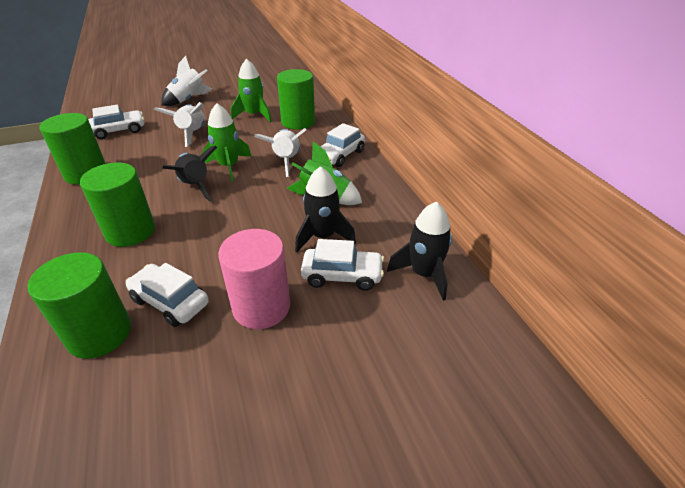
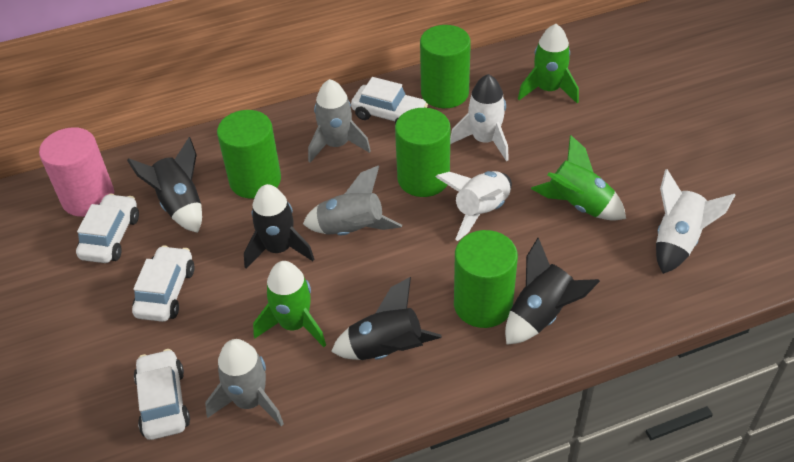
black rocket: 3 -> 4
grey rocket: 0 -> 3

